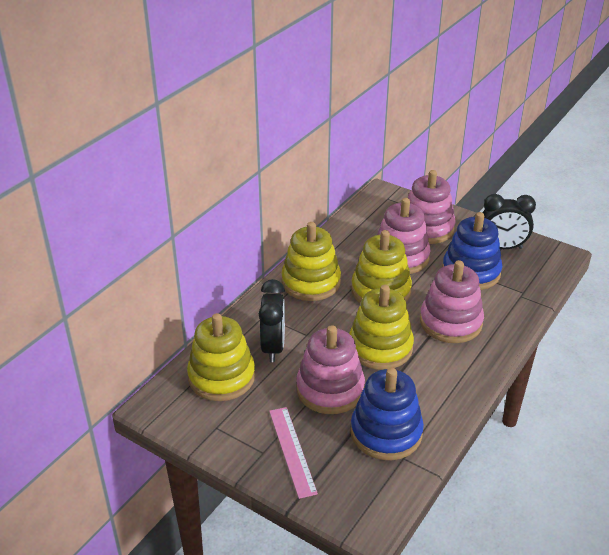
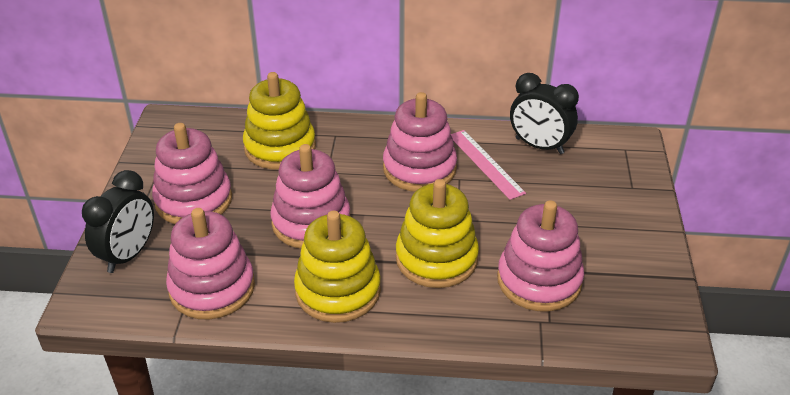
blue stacking toy: 2 -> 0
pink stacking toy: 4 -> 5
yellow stacking toy: 4 -> 3

